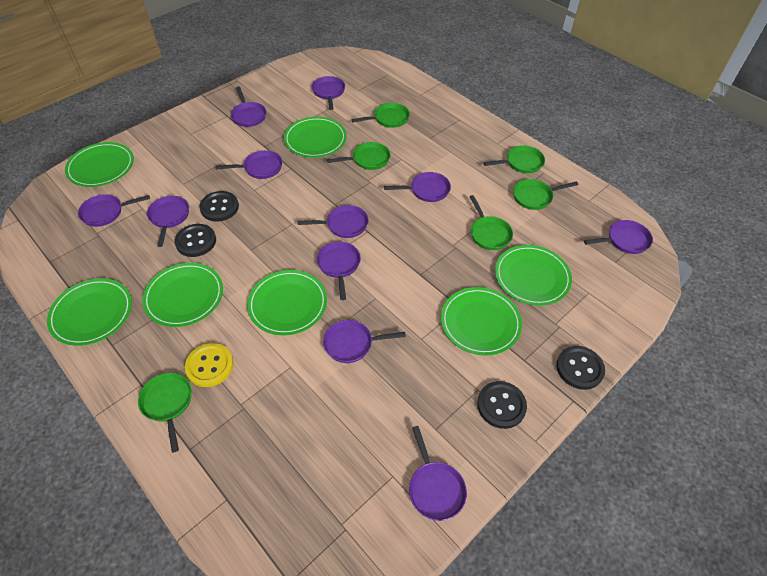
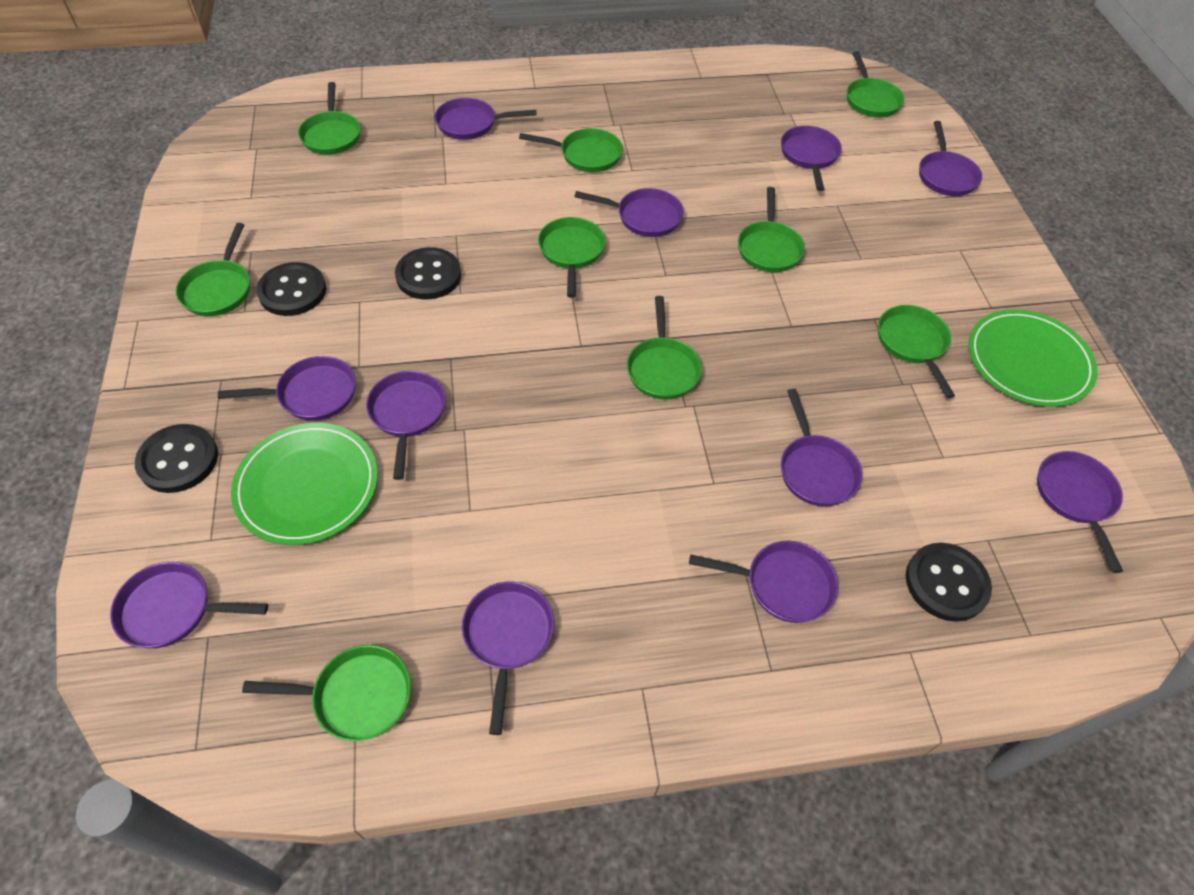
green pan: 6 -> 9
green plate: 7 -> 2
yellow button: 1 -> 0

